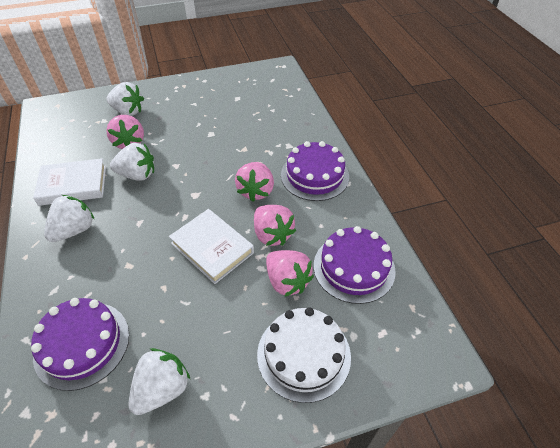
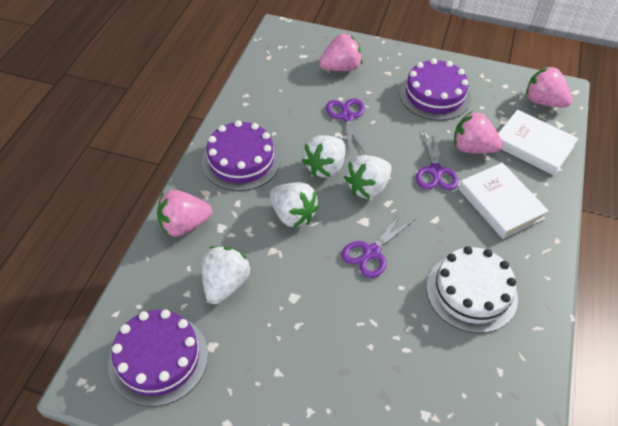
purple scissors: 0 -> 3

